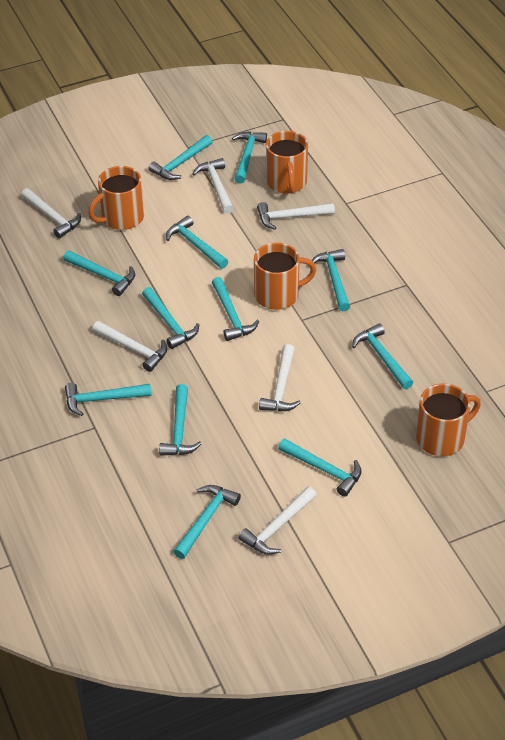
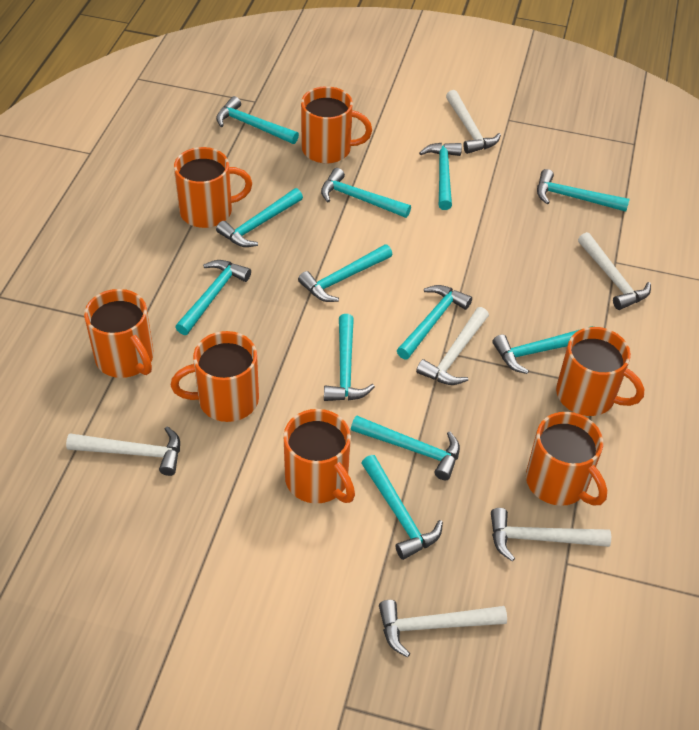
orange mug: 4 -> 7

